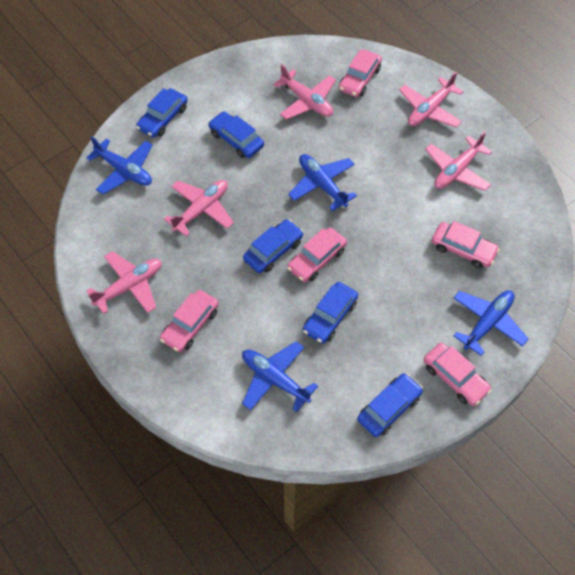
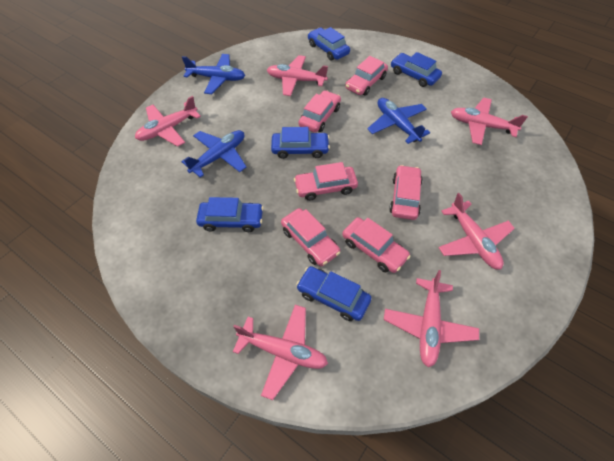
blue plane: 4 -> 3
pink car: 5 -> 6
pink plane: 5 -> 6

